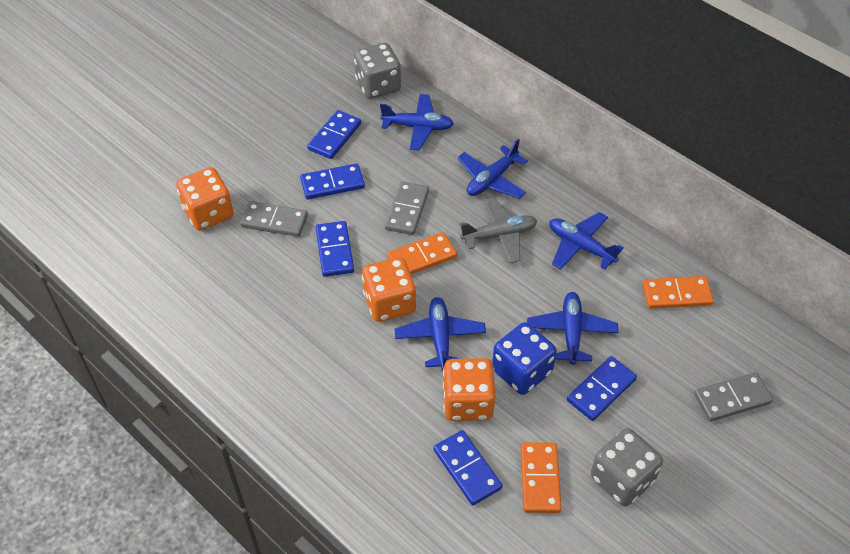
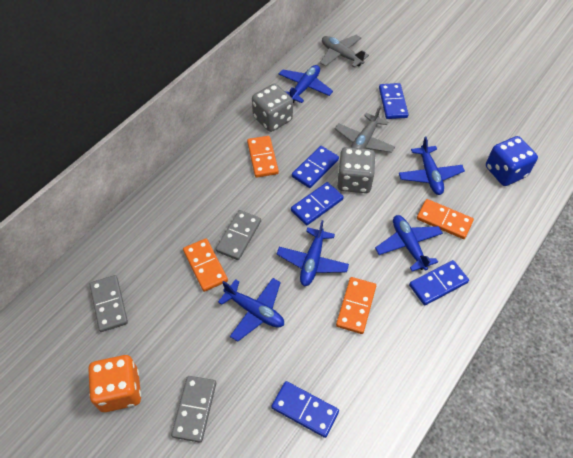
grey plane: 1 -> 2
orange dice: 3 -> 1
orange domino: 3 -> 4

